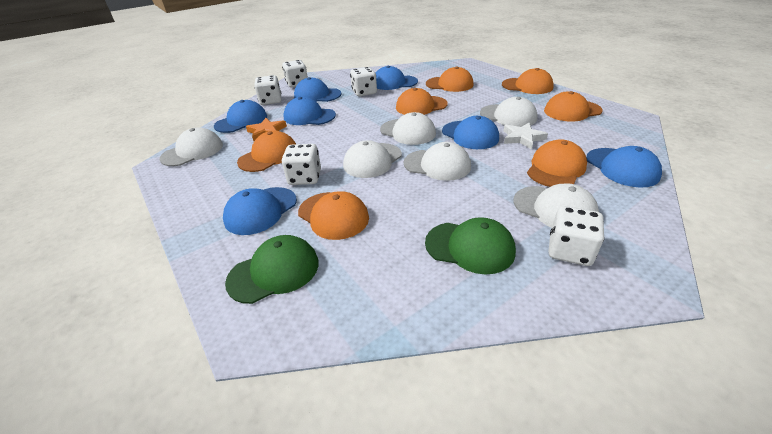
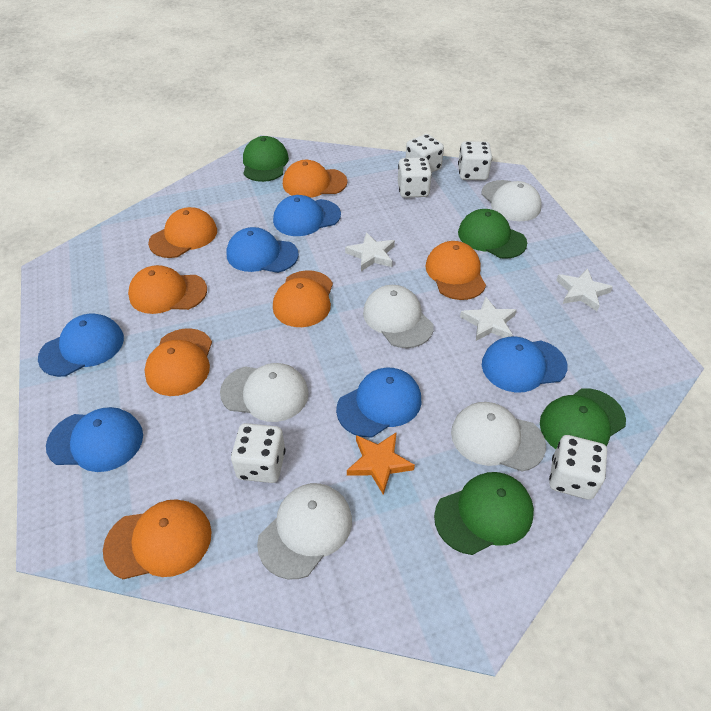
blue cap: 7 -> 6
green cap: 2 -> 4
white cap: 6 -> 5
white star: 1 -> 3

